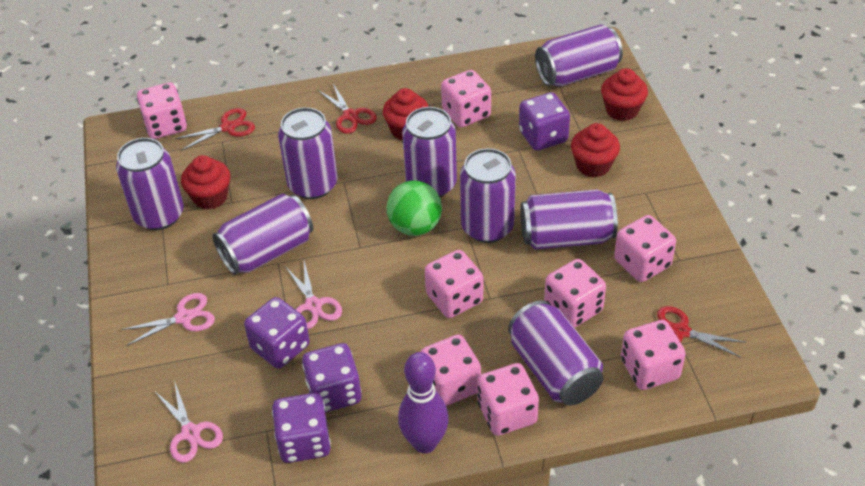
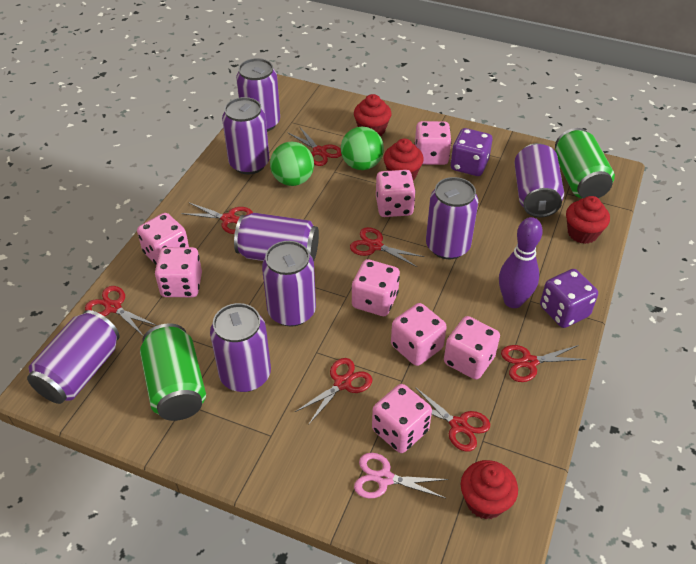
green ball: 1 -> 2
green can: 0 -> 2
pink scissors: 3 -> 1
purple dice: 4 -> 2
red scissors: 3 -> 7

